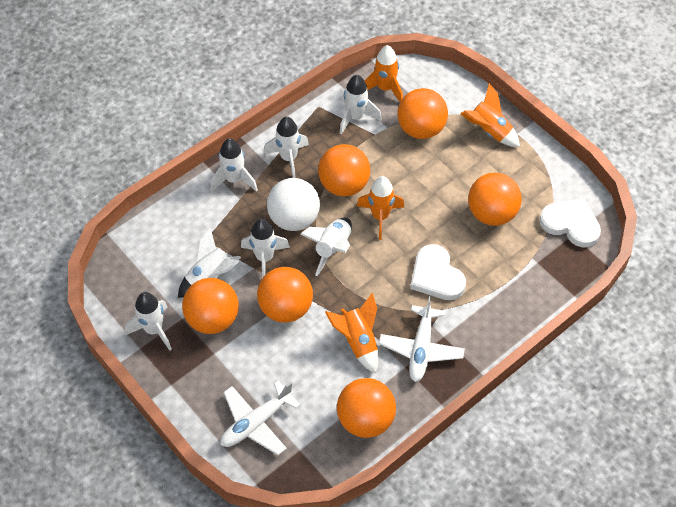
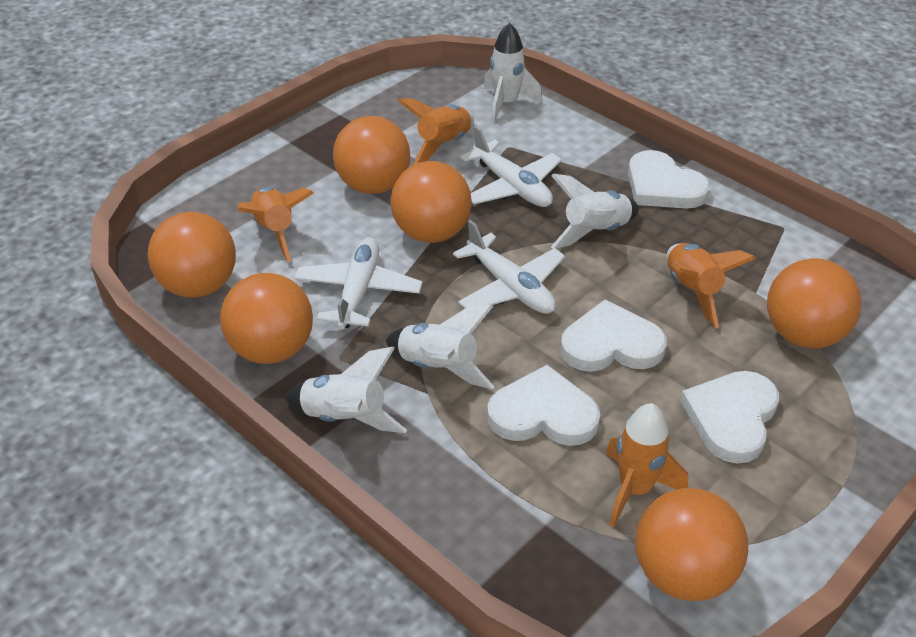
white ball: 1 -> 0
white heart: 2 -> 4
white plane: 2 -> 3
white rocket: 7 -> 4

